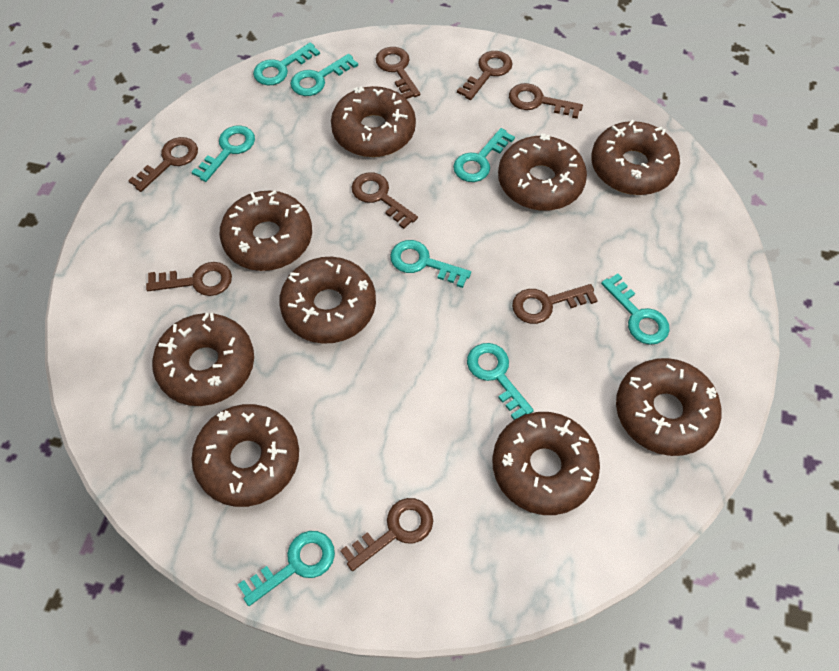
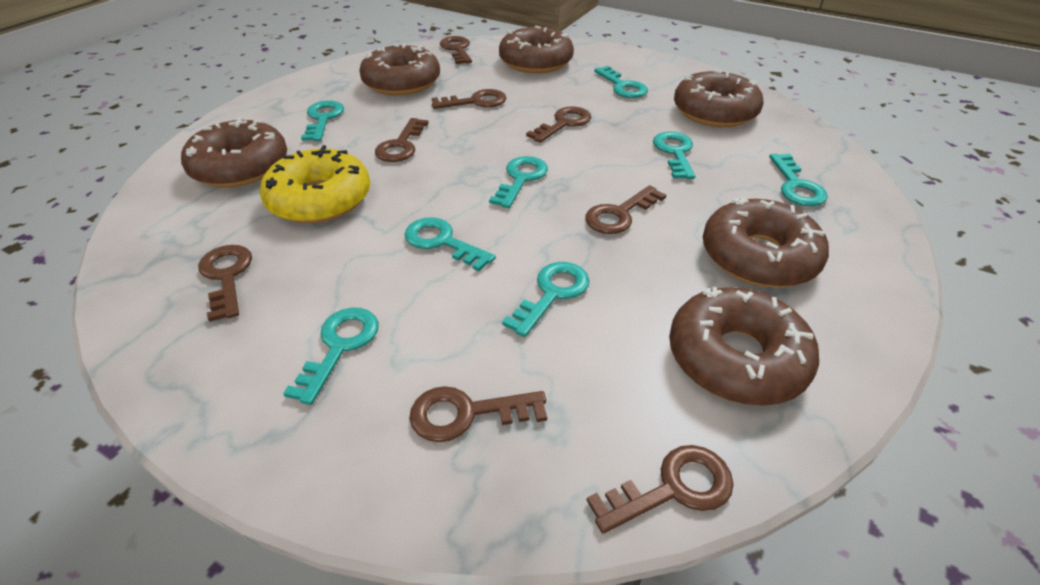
brown donut: 9 -> 6
yellow donut: 0 -> 1

